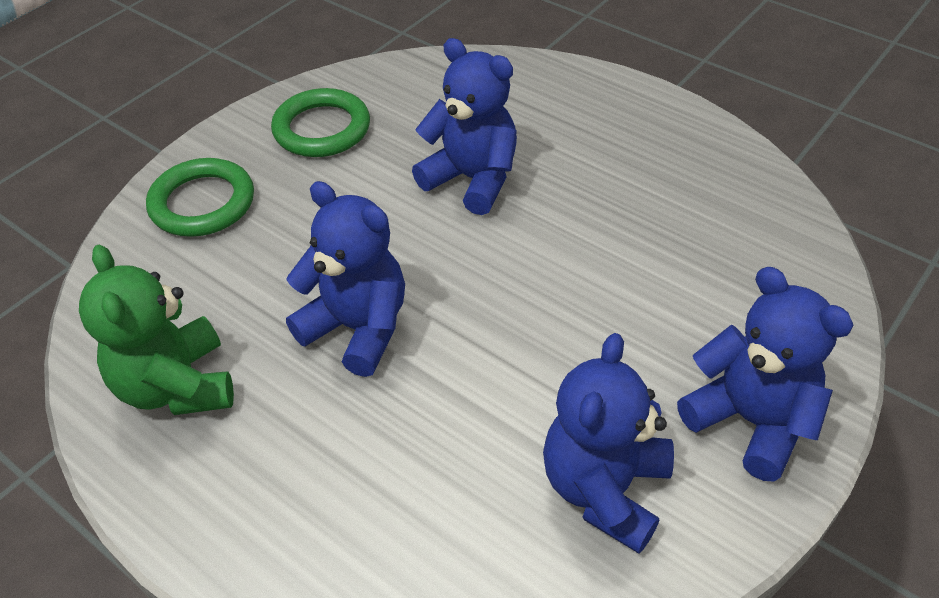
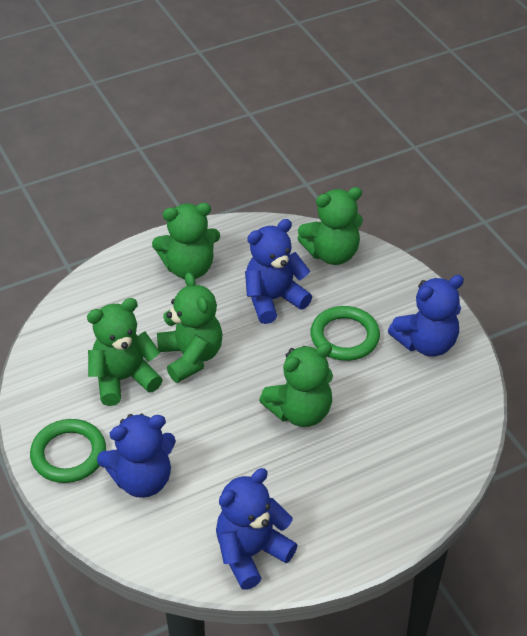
green teddy bear: 1 -> 5

